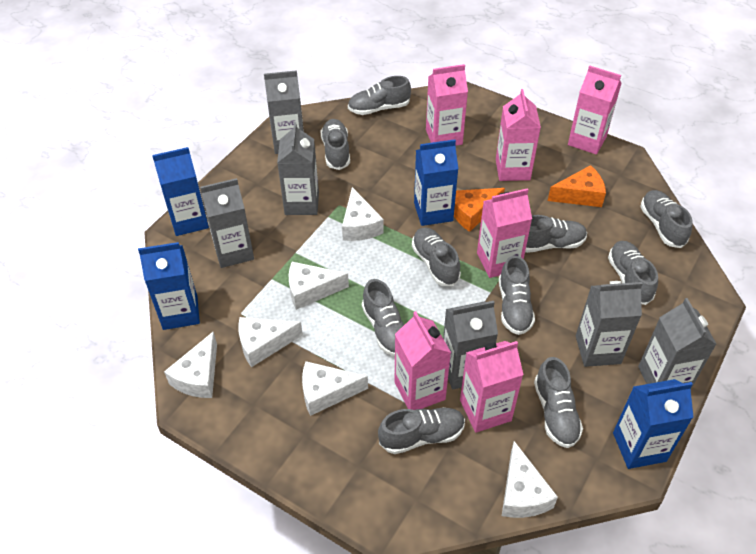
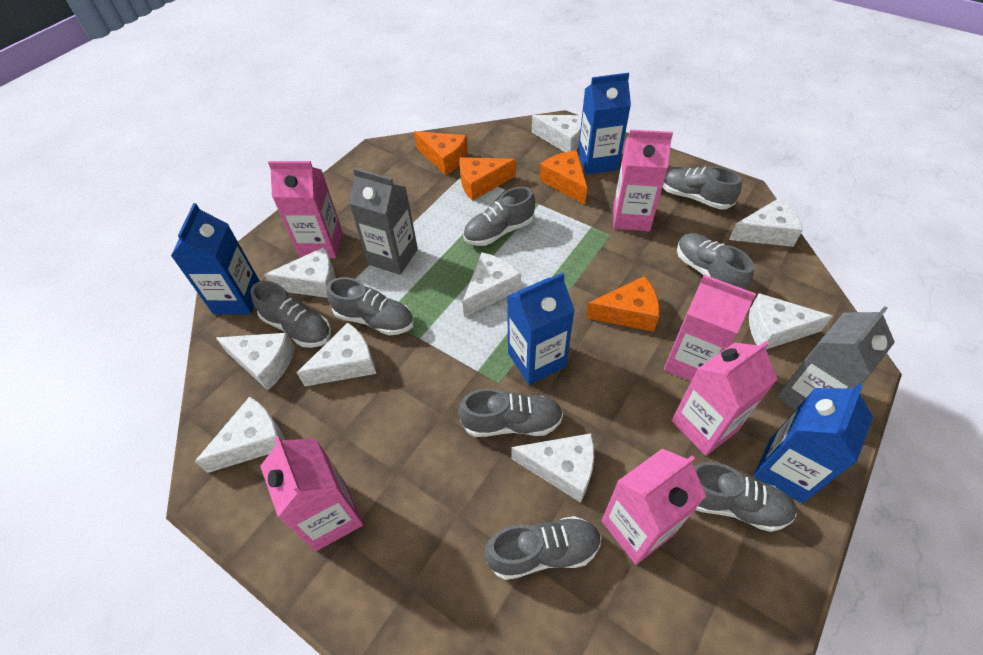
grey carton: 6 -> 2
grey shoe: 10 -> 8
orange cheese: 2 -> 4
white cheese: 6 -> 9

